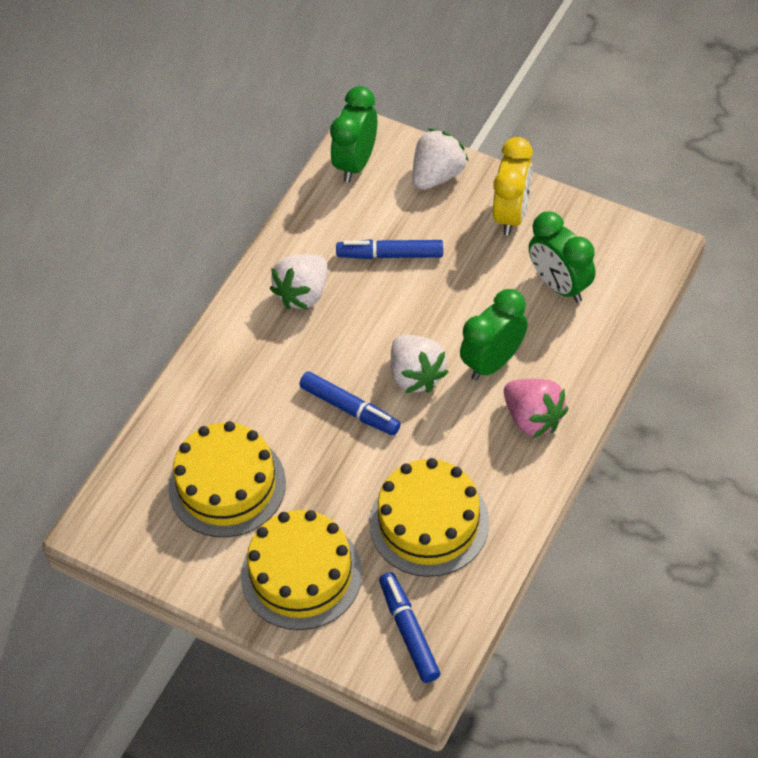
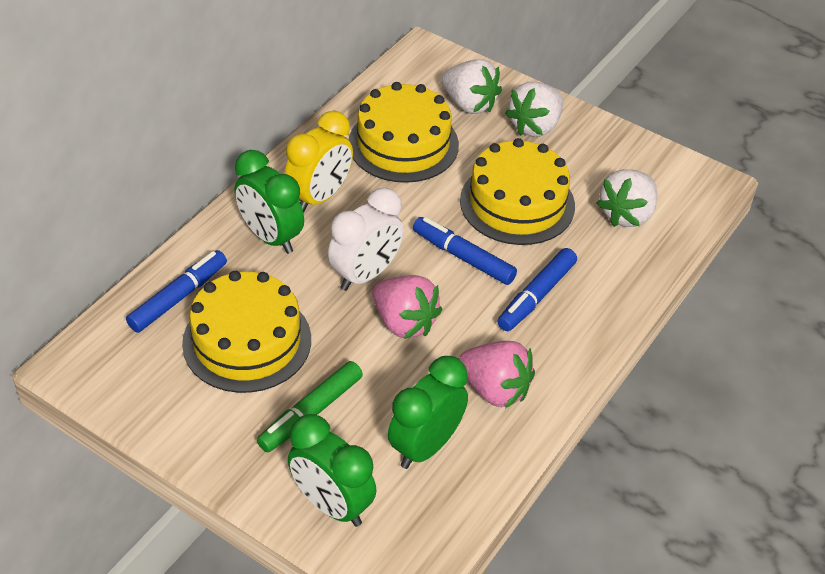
green marker: 0 -> 1
pink strawberry: 1 -> 2
white clock: 0 -> 1

